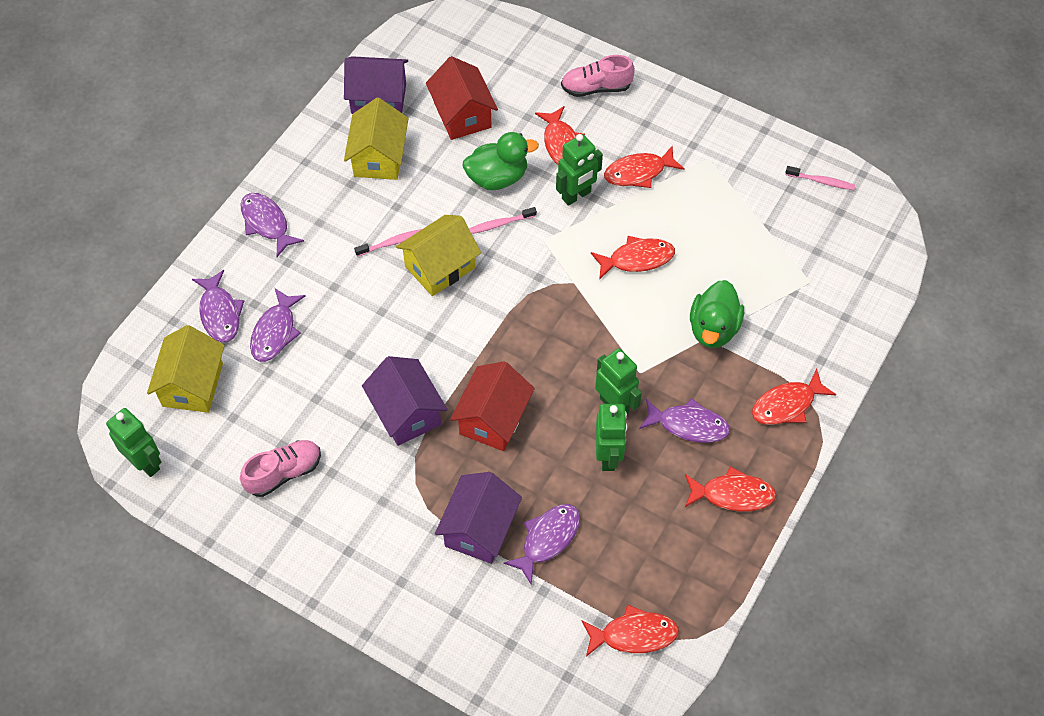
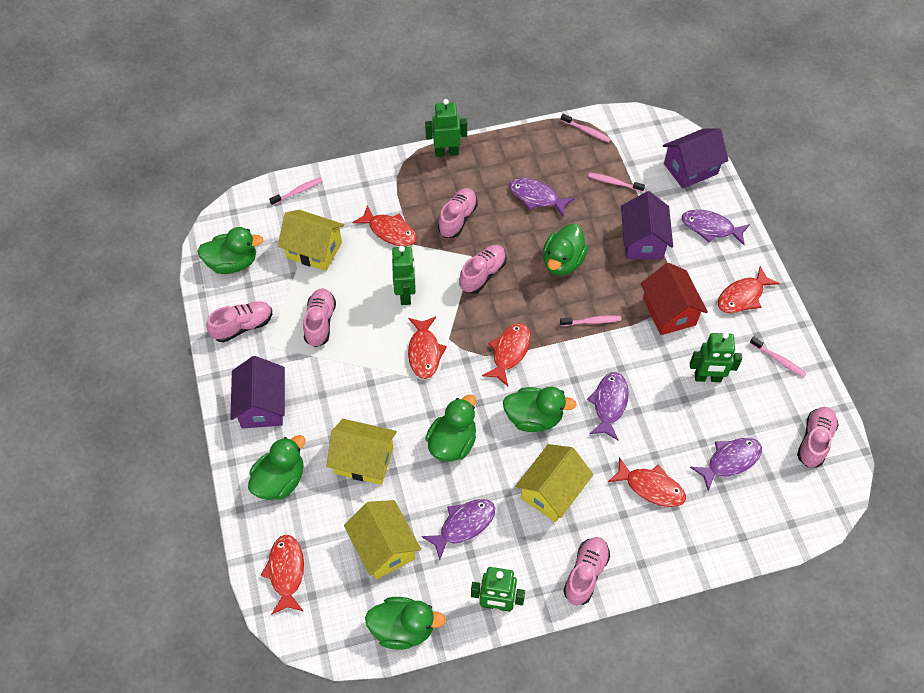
green duck: 2 -> 6
pink shoe: 2 -> 6
pink toothbrush: 3 -> 5
red house: 2 -> 1
yellow house: 3 -> 4

